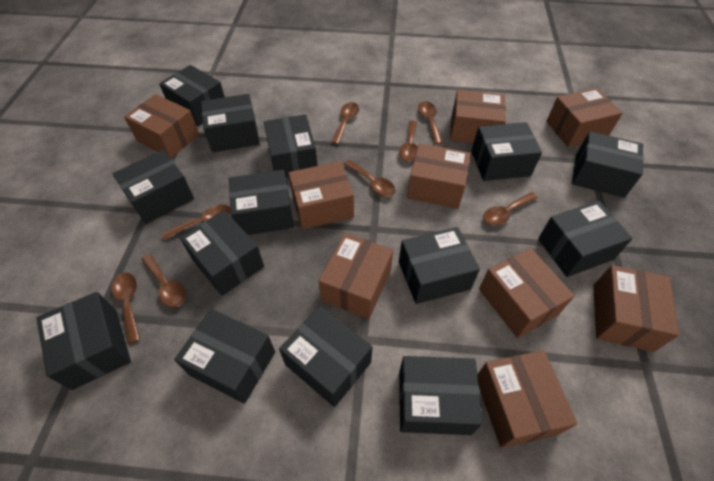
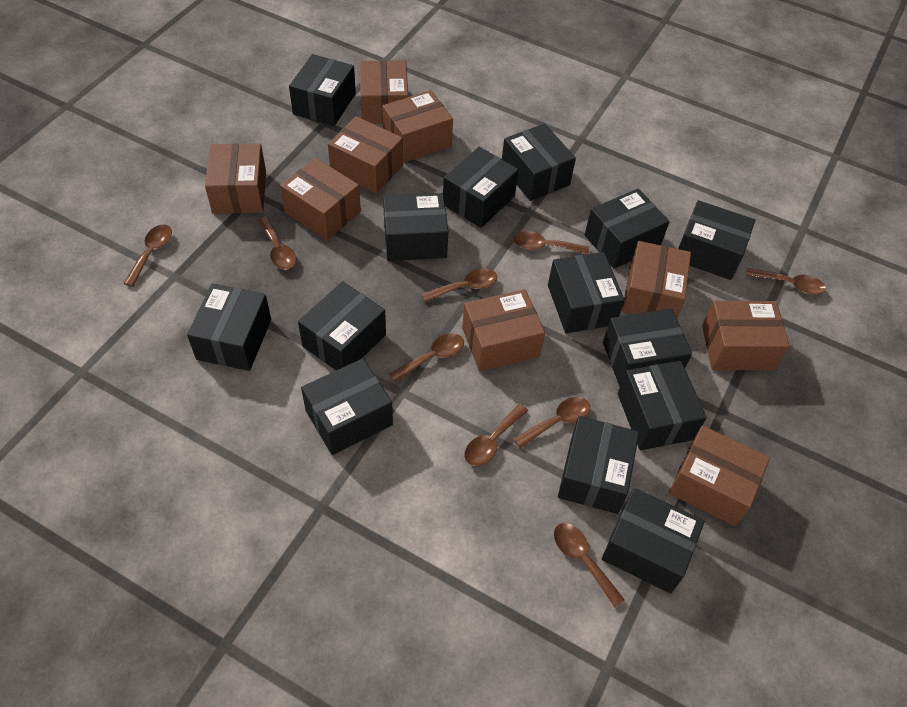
brown spoon: 8 -> 9

